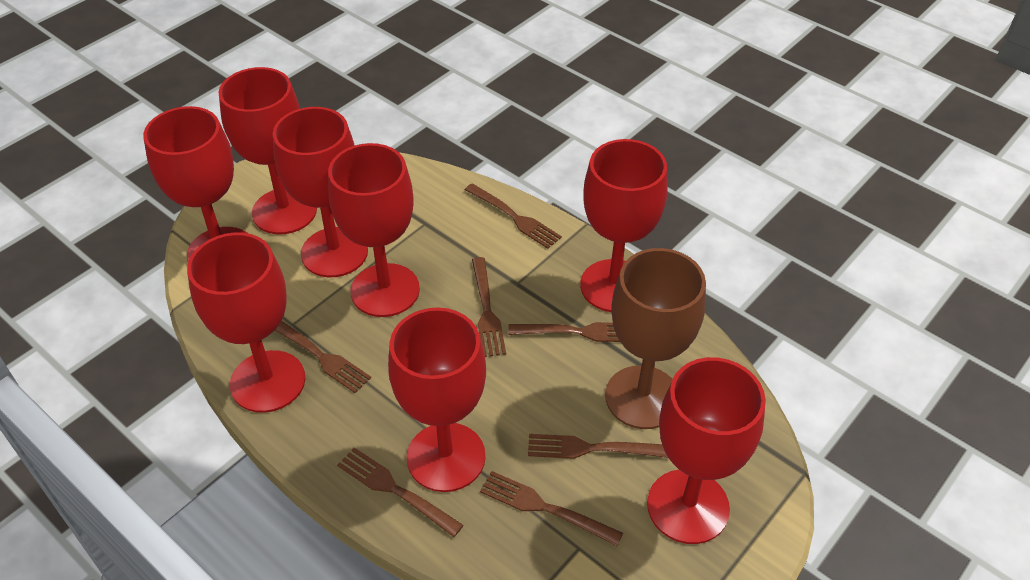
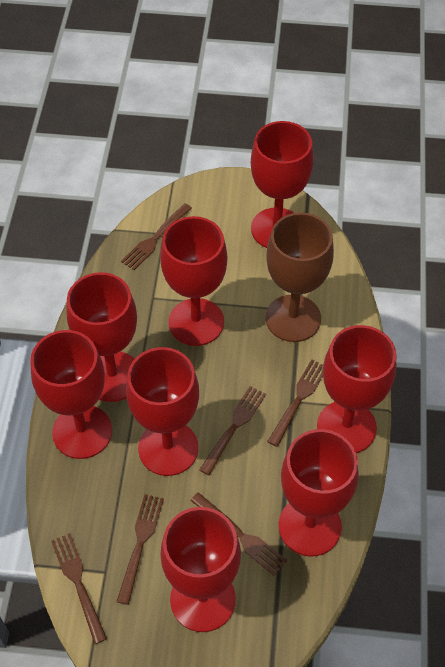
brown fork: 7 -> 6

